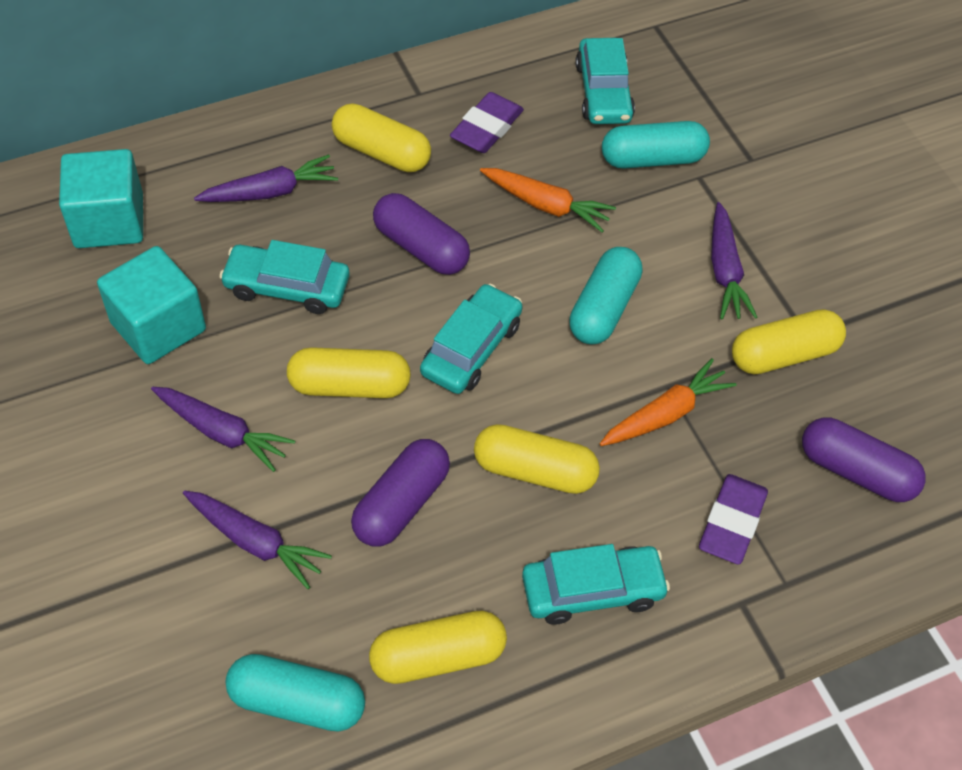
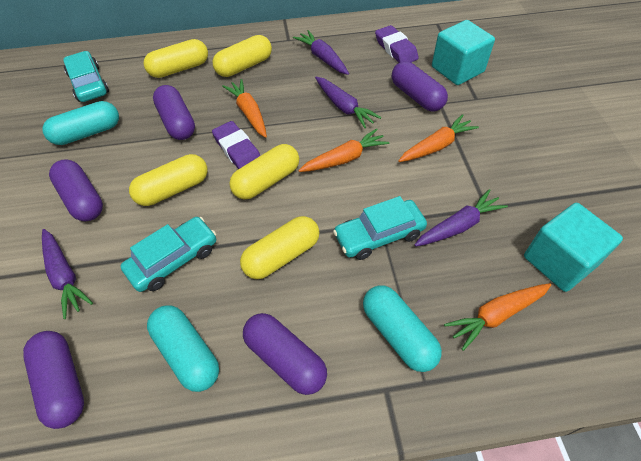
orange carrot: 2 -> 4
purple capsule: 3 -> 5
turquoise car: 4 -> 3

